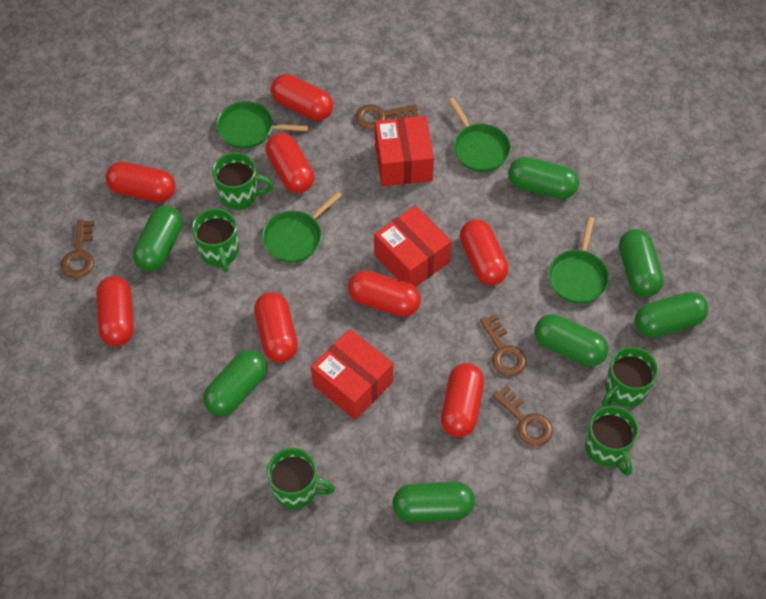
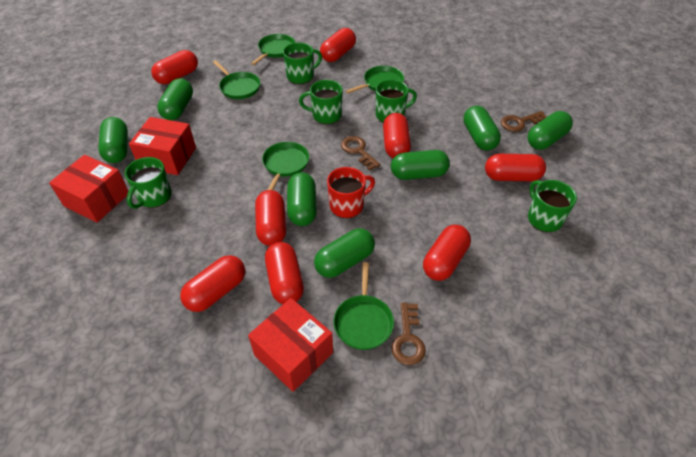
brown key: 4 -> 3
green pan: 4 -> 5
red mug: 0 -> 1

